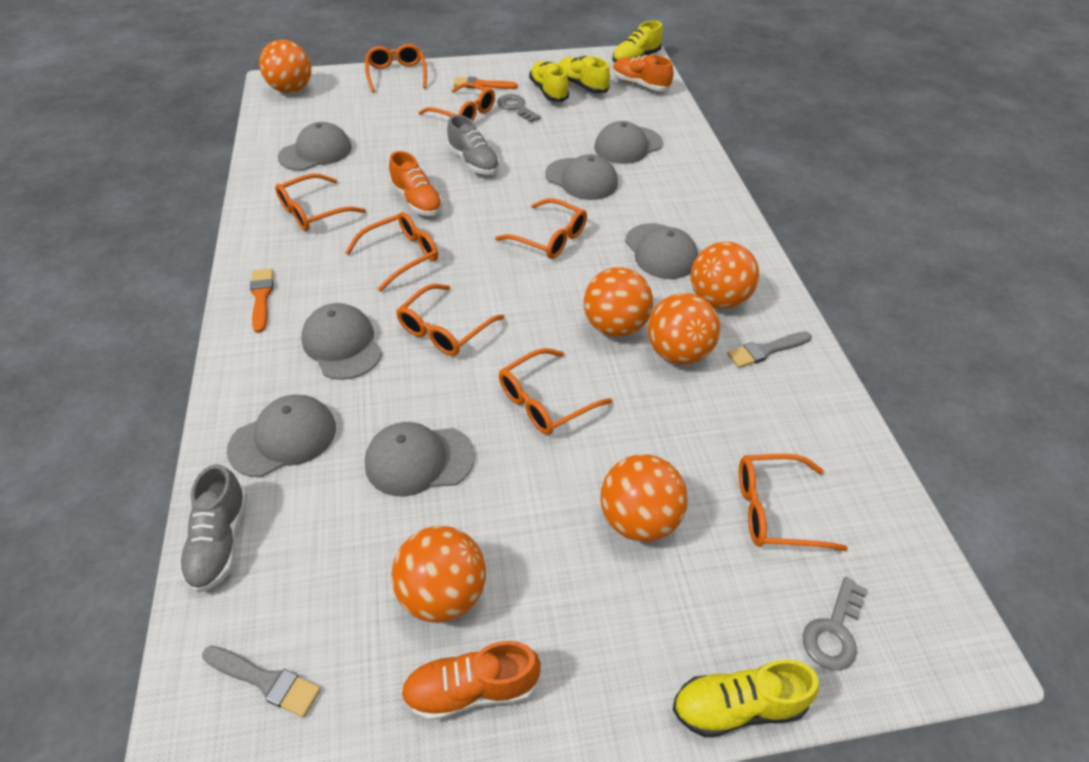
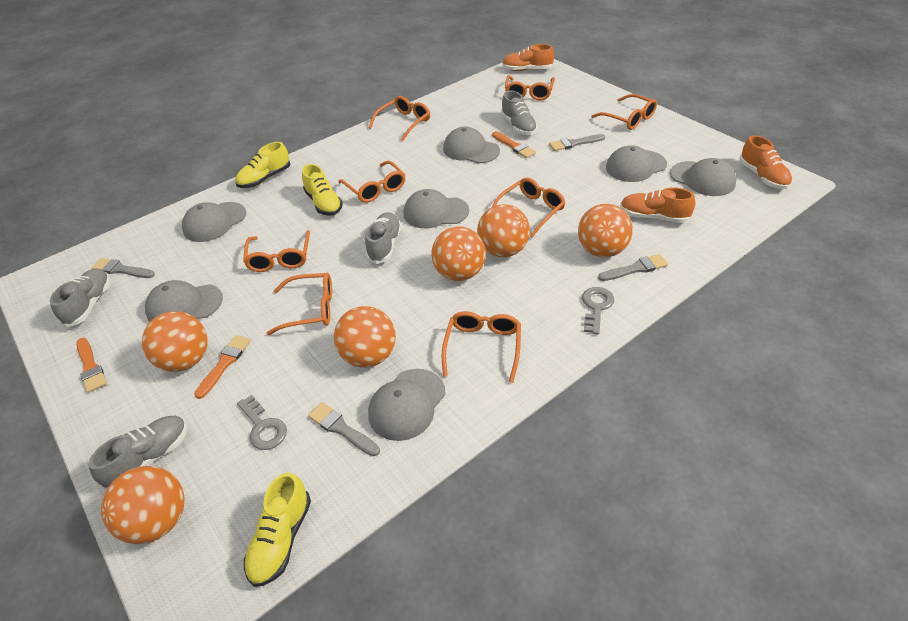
grey brush: 2 -> 4
grey shoe: 2 -> 4
orange brush: 2 -> 3
yellow shoe: 4 -> 3

